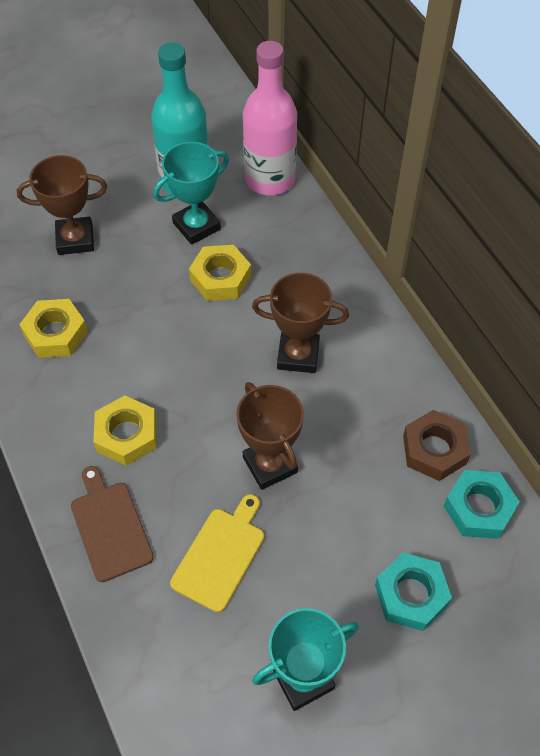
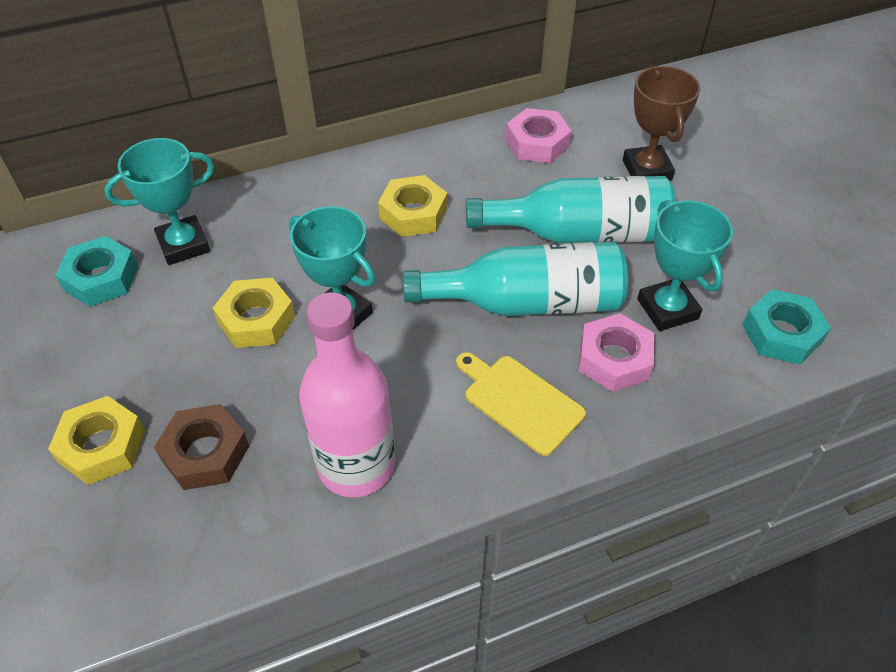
brown cutting board: 1 -> 0
brown trophy: 3 -> 1
pink nut: 0 -> 2
turquoise bottle: 1 -> 2
turquoise trophy: 2 -> 3

